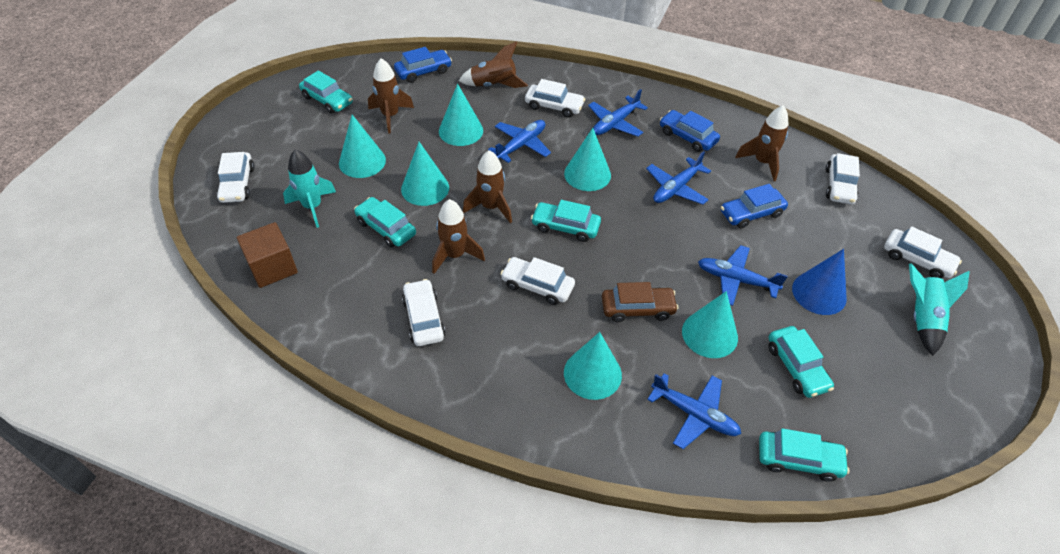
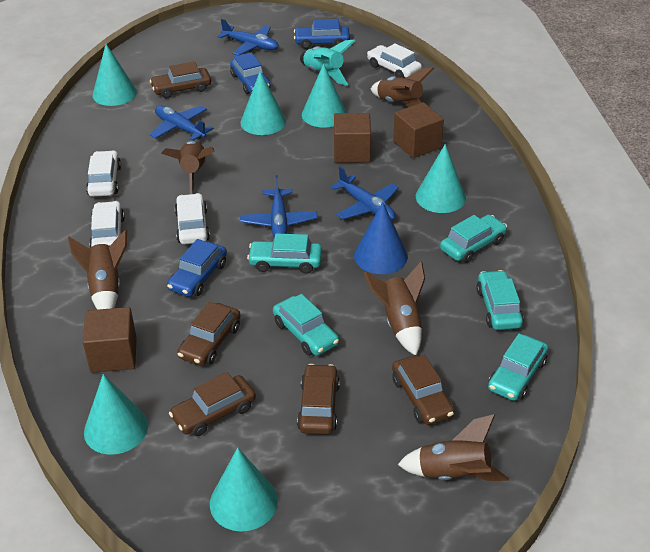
blue plane: 5 -> 4
brown car: 1 -> 5
brown cube: 1 -> 3
turquoise rocket: 2 -> 1
white car: 6 -> 4

